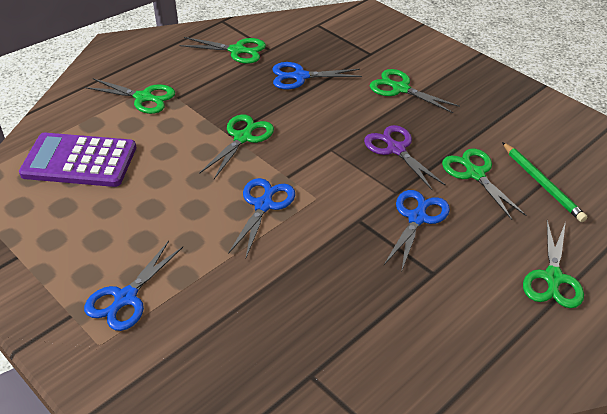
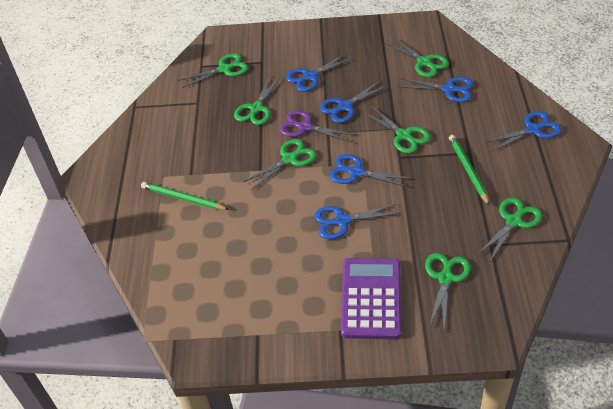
blue scissors: 4 -> 6
green pencil: 1 -> 2
green scissors: 6 -> 7

